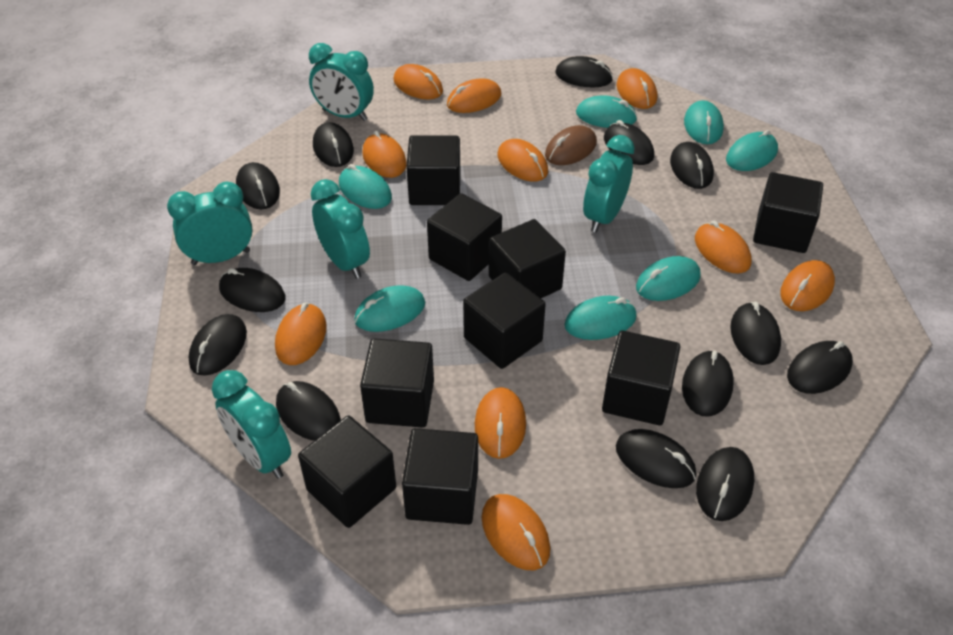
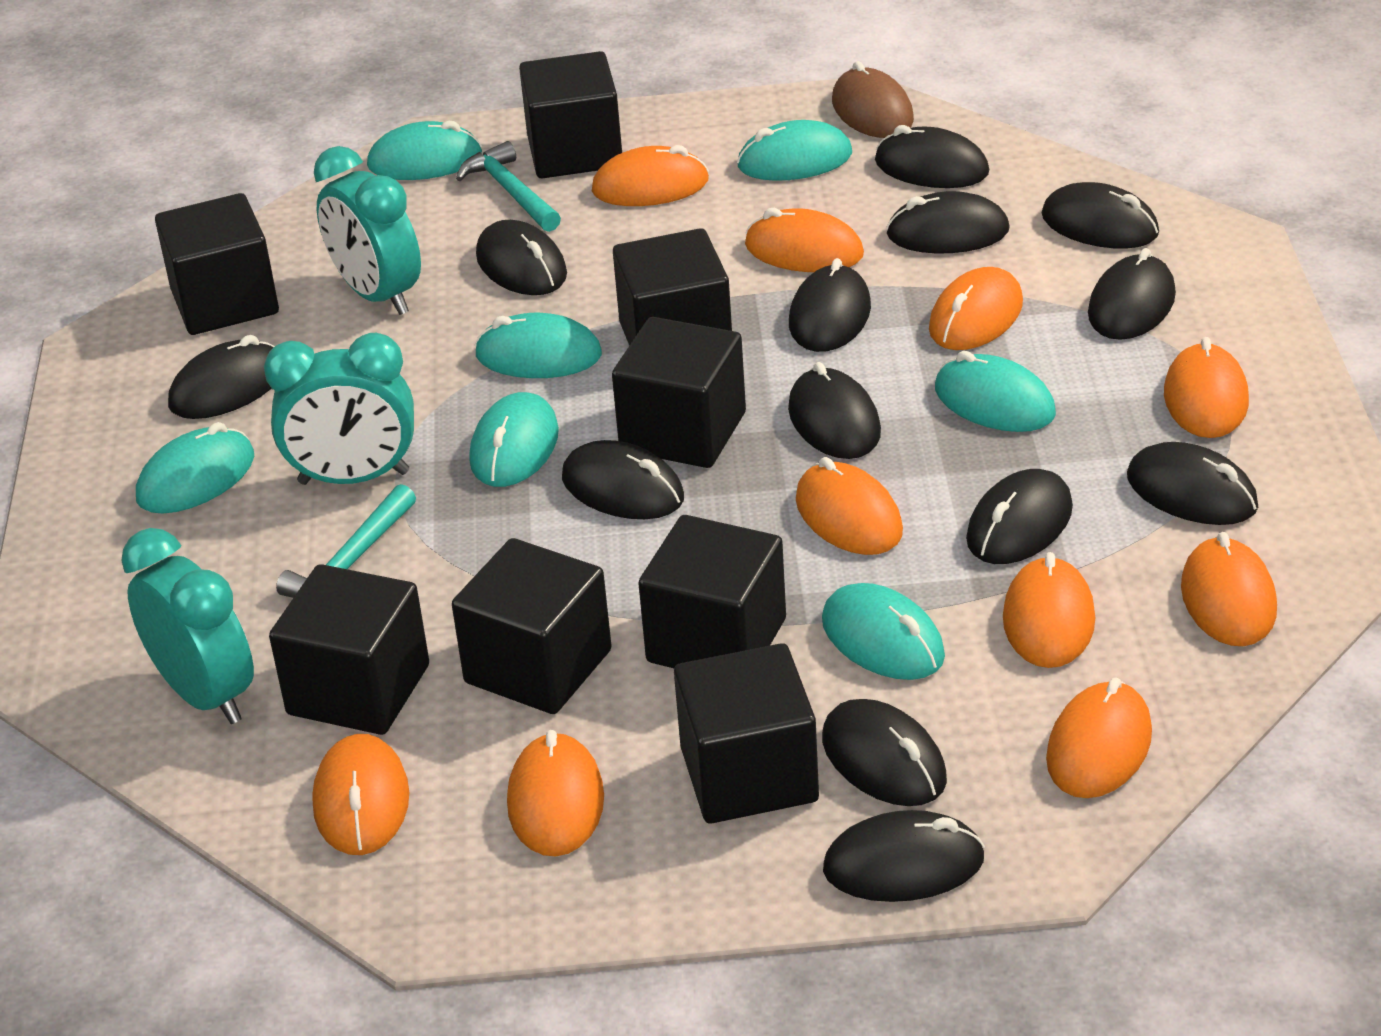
black cube: 9 -> 8
turquoise clock: 5 -> 3
turquoise hammer: 0 -> 2

